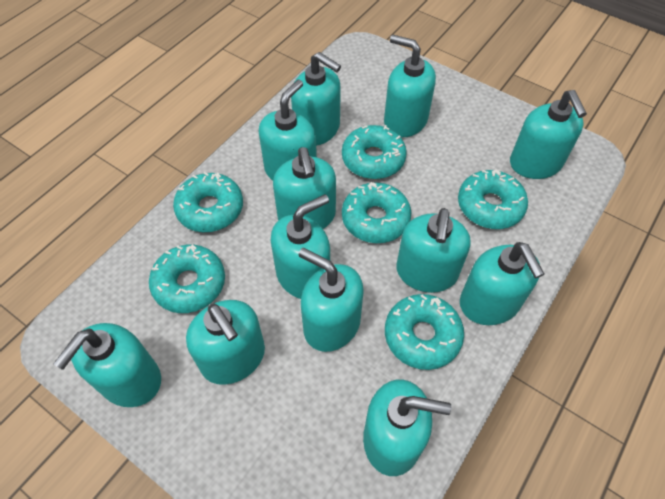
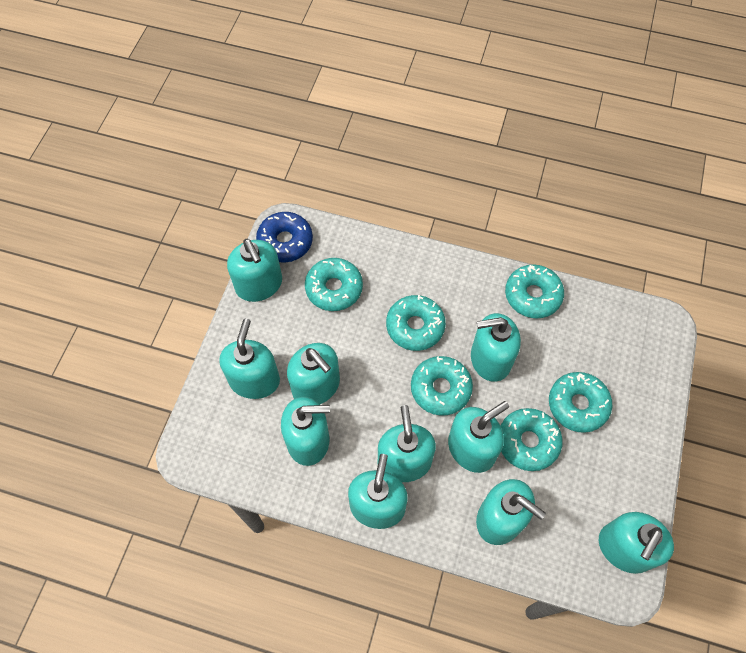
blue donut: 0 -> 1
turquoise soap dispenser: 12 -> 10

